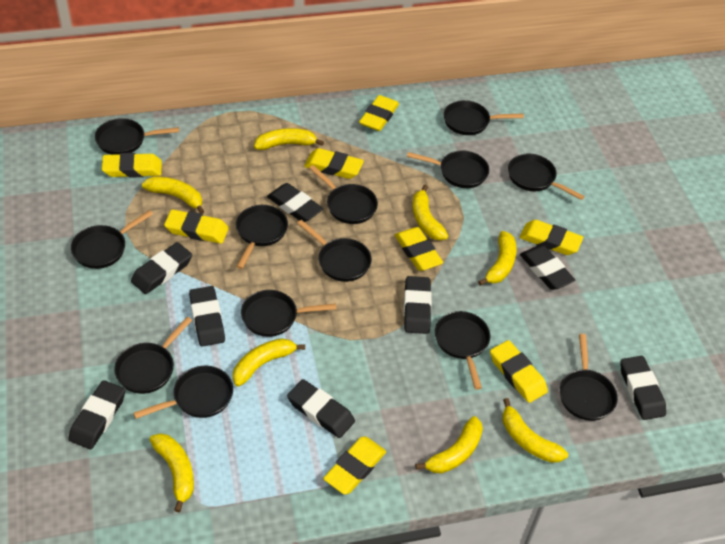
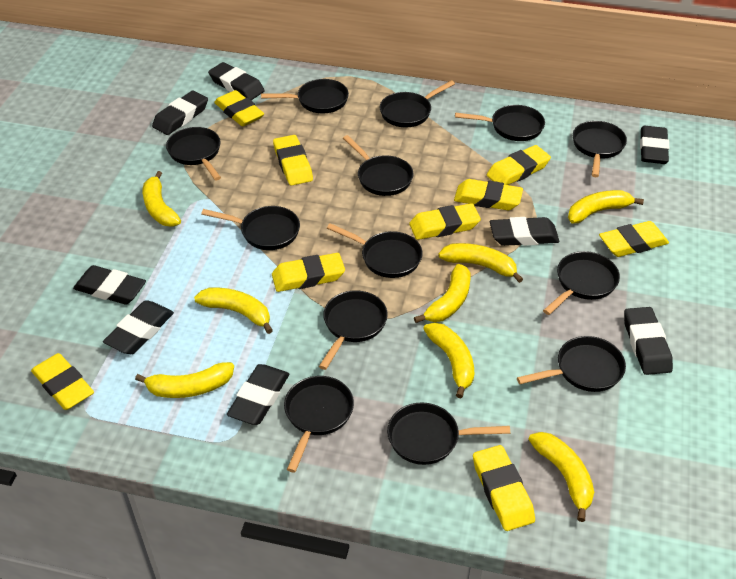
yellow eraser: 8 -> 9

